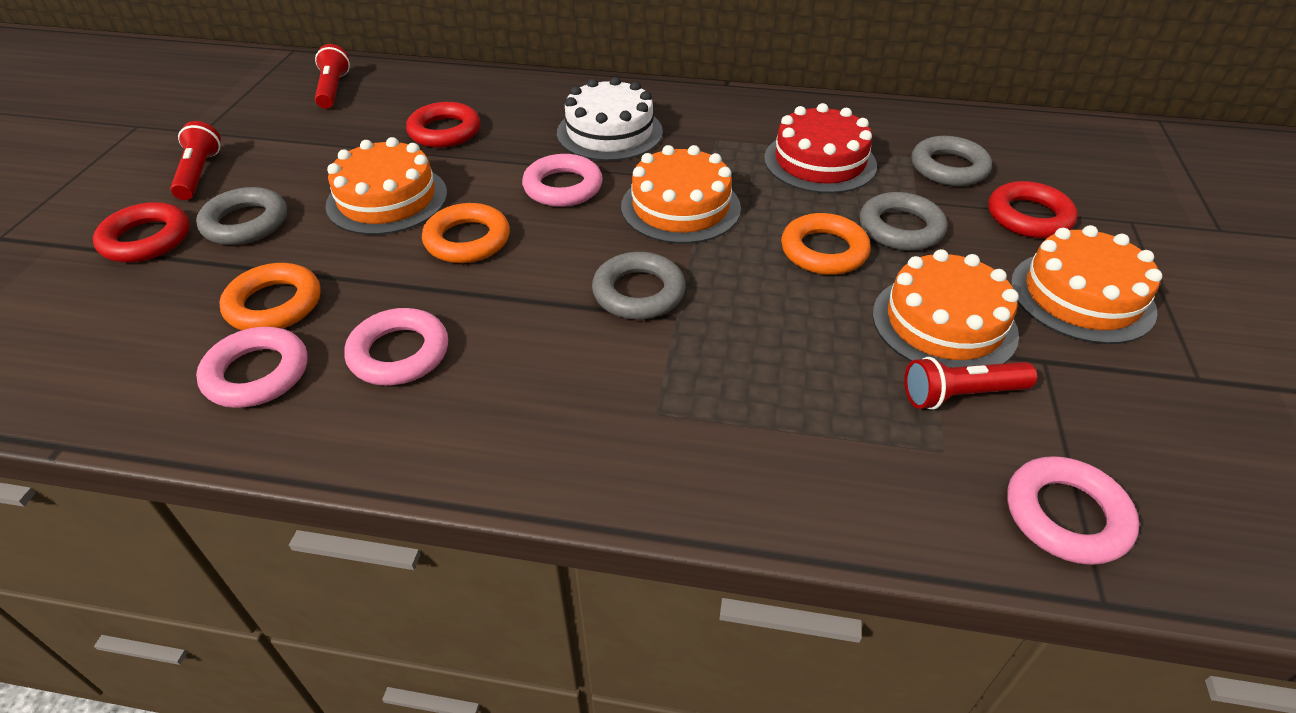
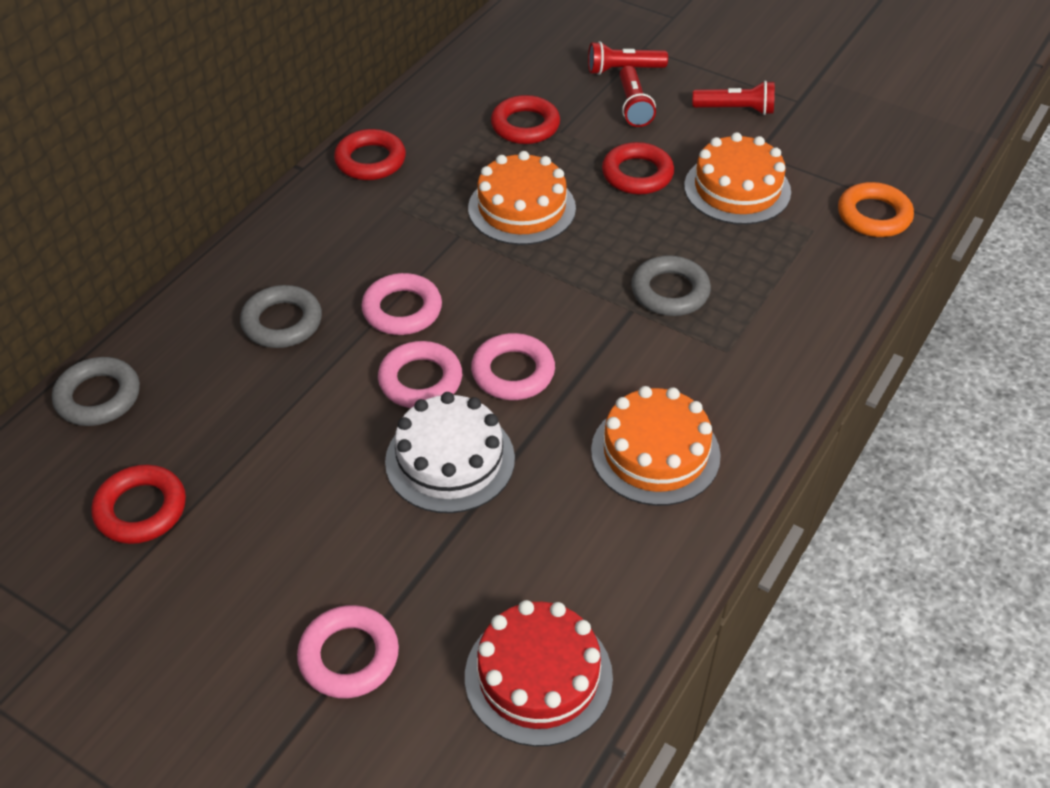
grey ring: 4 -> 3
orange cake: 4 -> 3
orange ring: 3 -> 1
red ring: 3 -> 4

